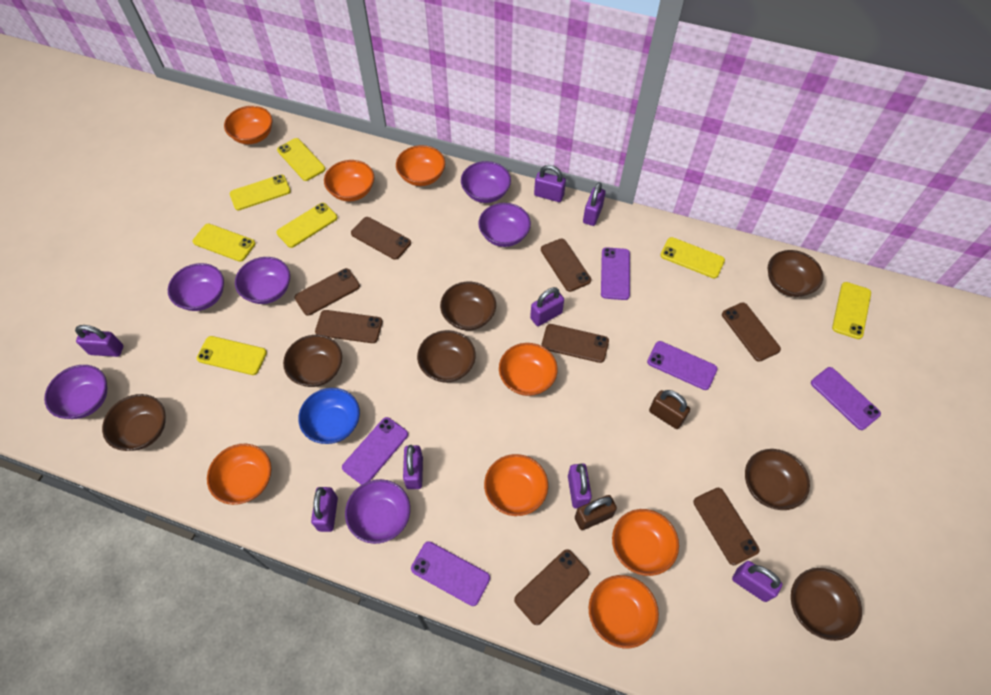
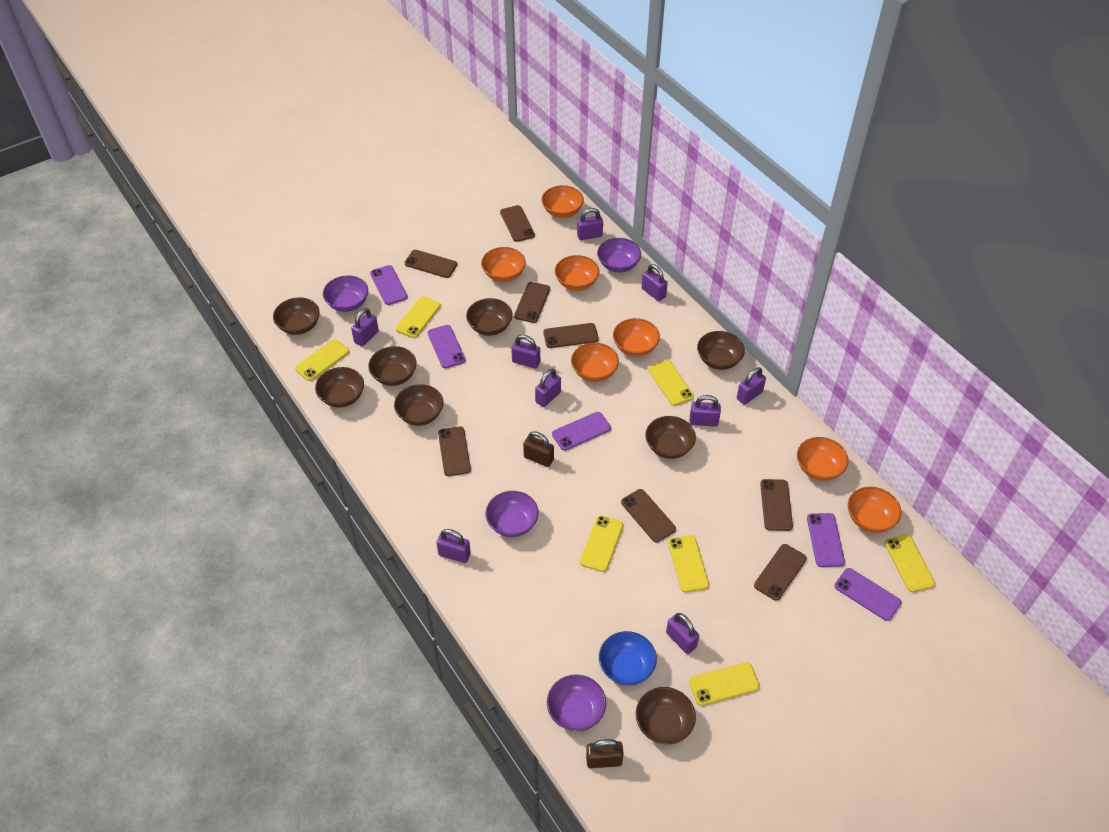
brown bowl: 7 -> 8
orange bowl: 8 -> 7
purple bowl: 6 -> 4
purple padlock: 8 -> 9

